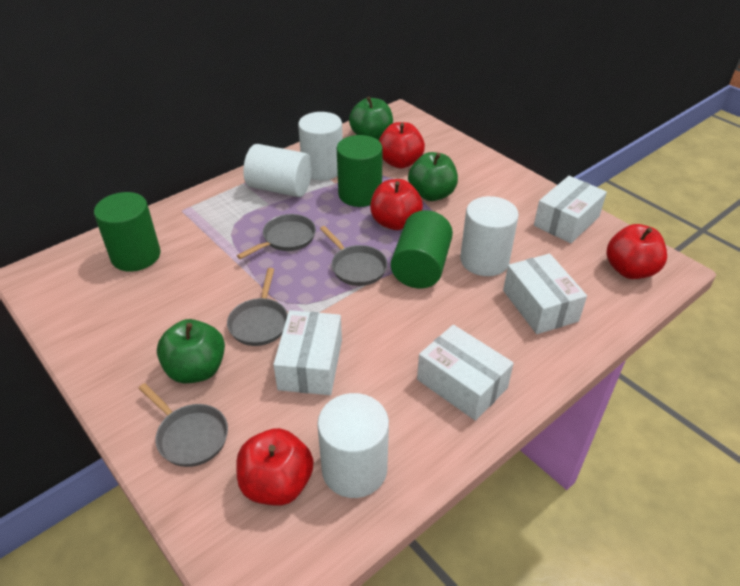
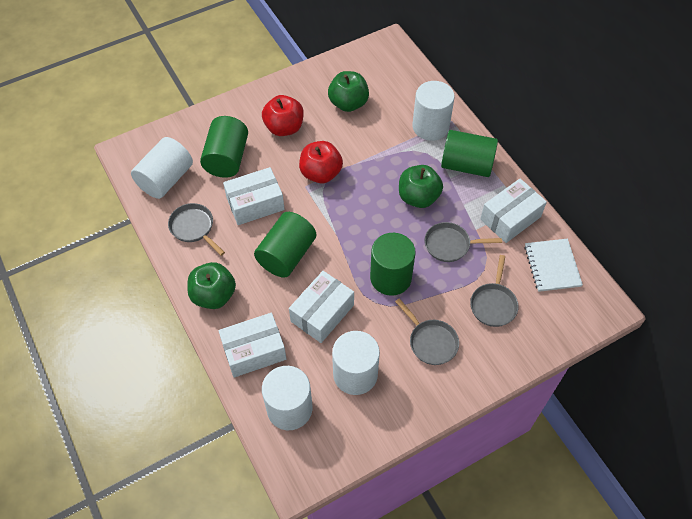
green cylinder: 3 -> 4
red apple: 4 -> 2
white notebook: 0 -> 1

